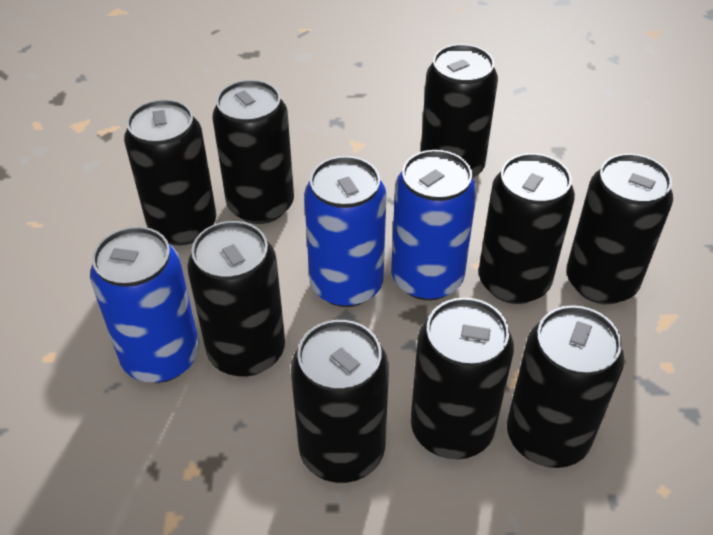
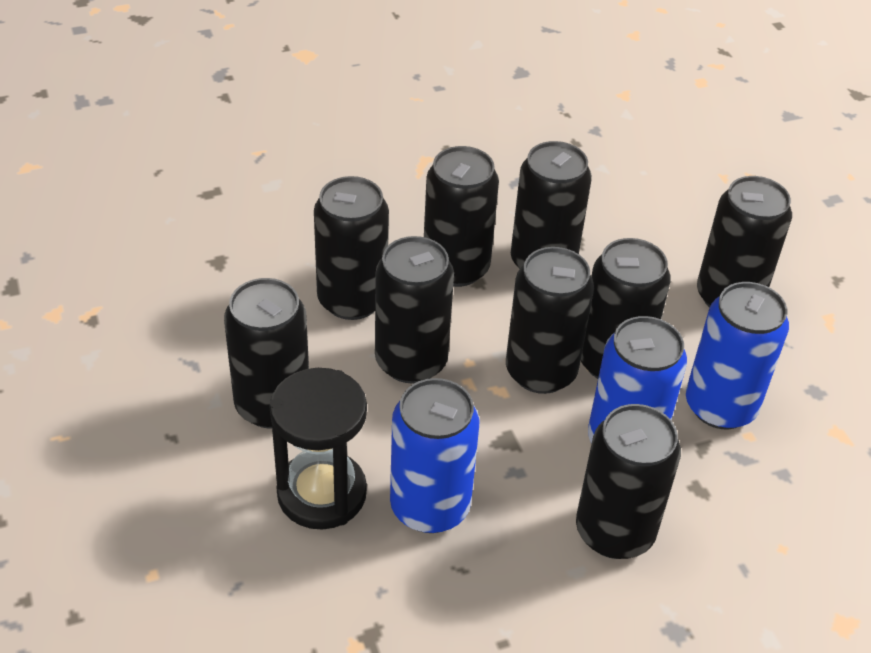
black hourglass: 0 -> 1

